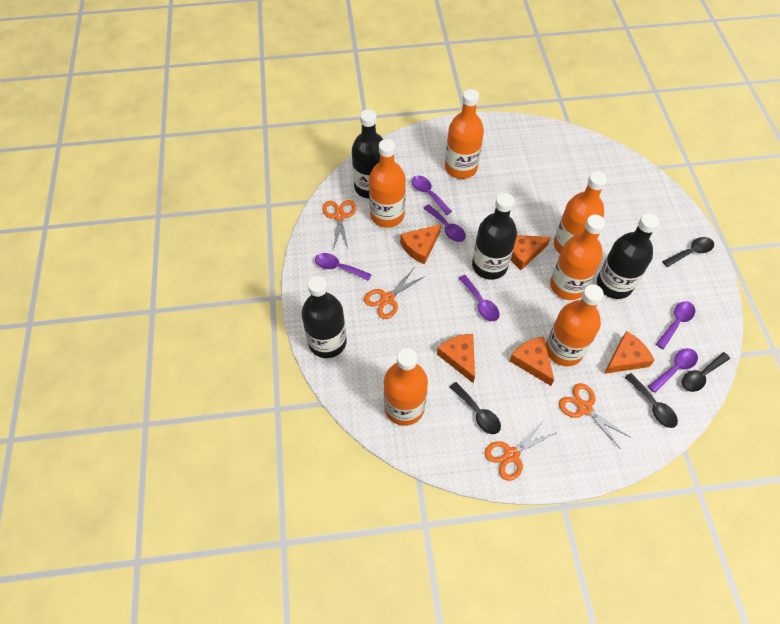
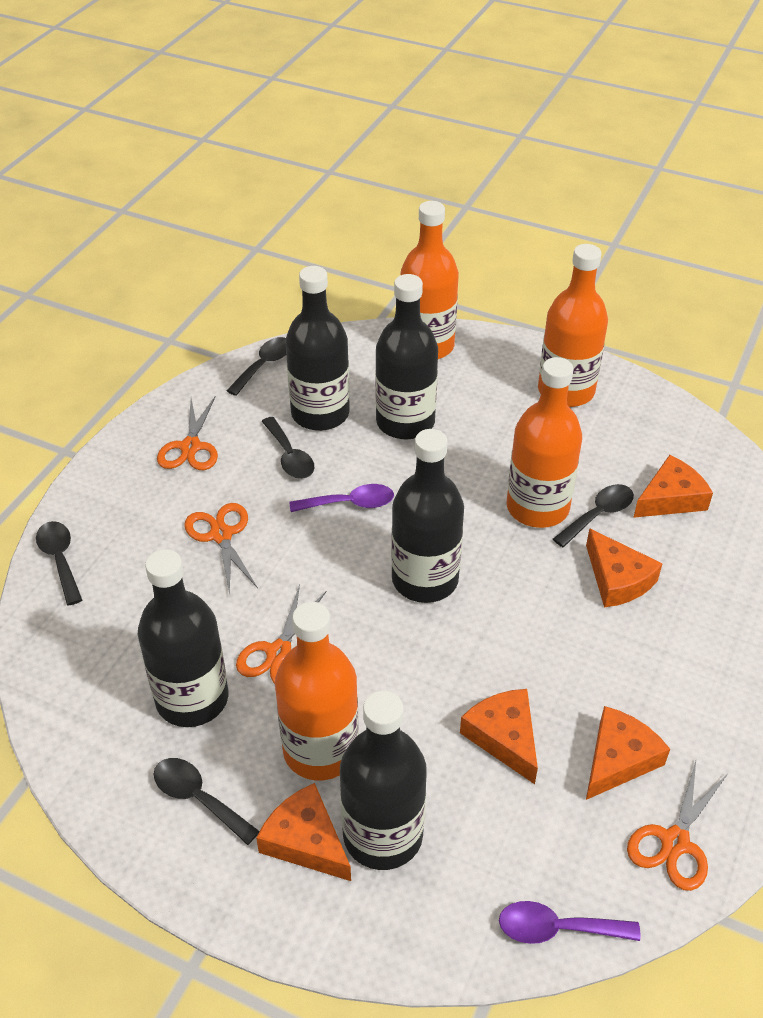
black bottle: 4 -> 5
black spoon: 4 -> 5
orange bottle: 6 -> 4
purple spoon: 6 -> 2

